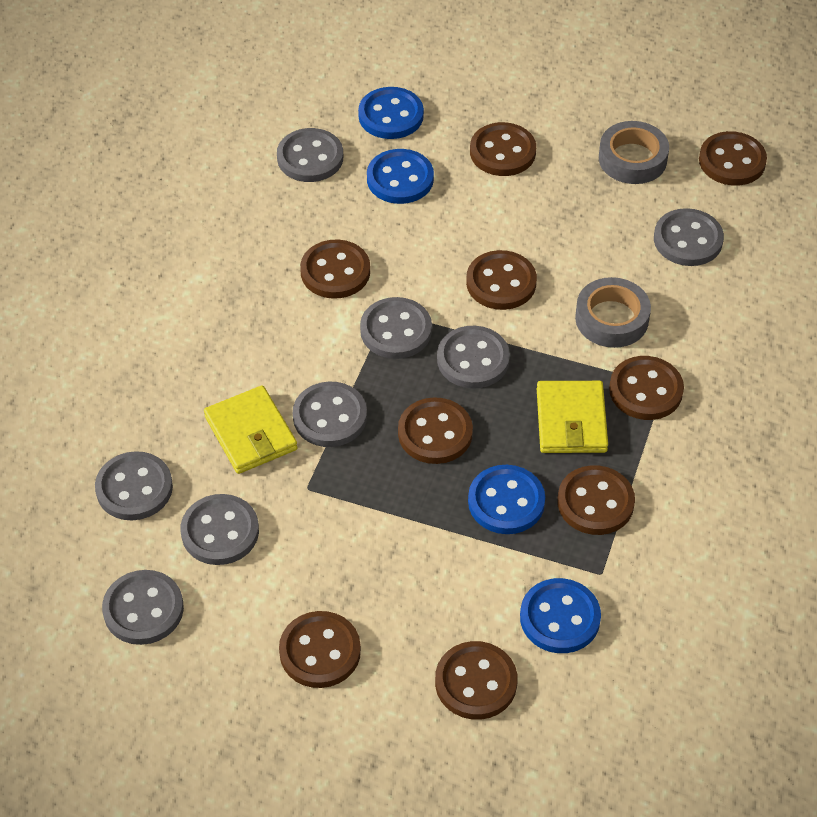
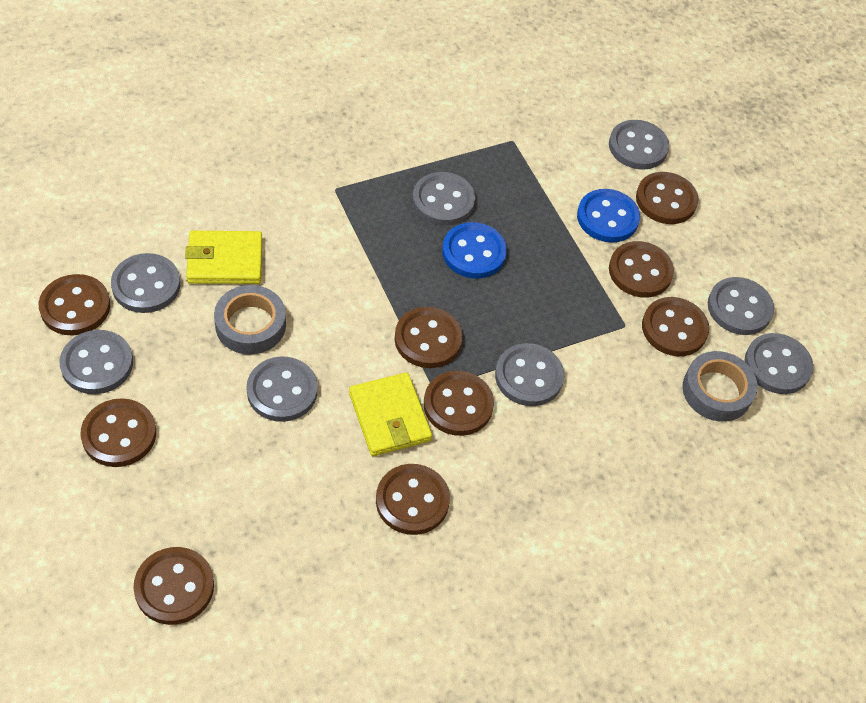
blue button: 4 -> 2

